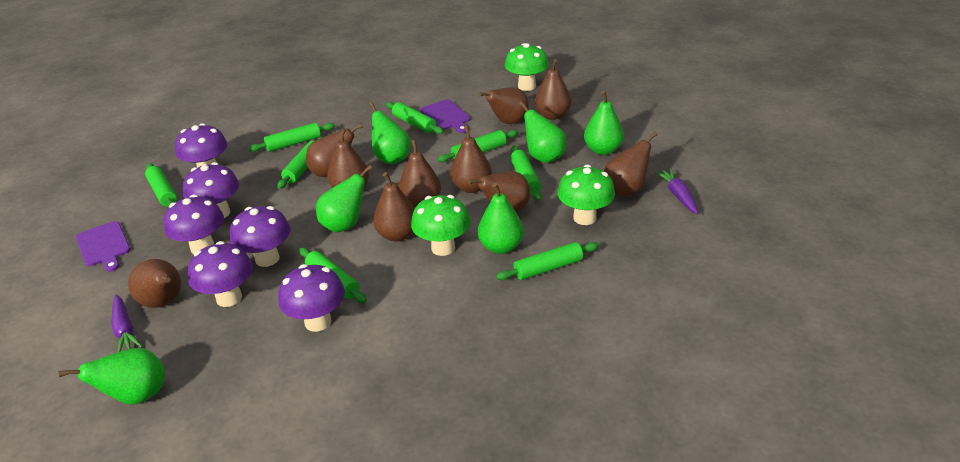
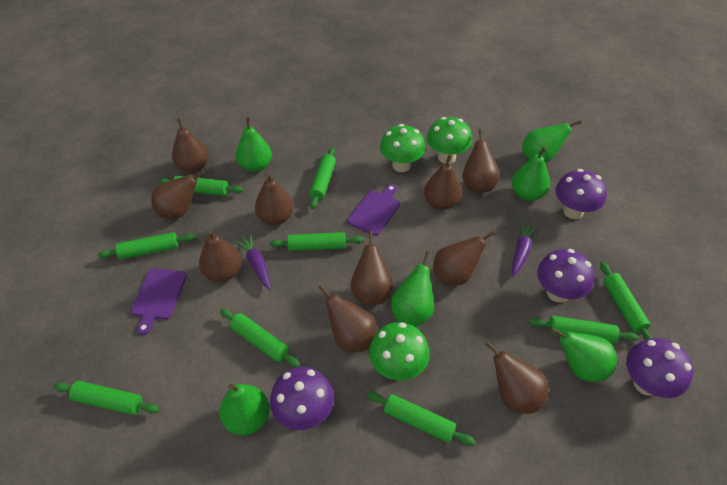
green rolling pin: 8 -> 9
purple mushroom: 6 -> 4

